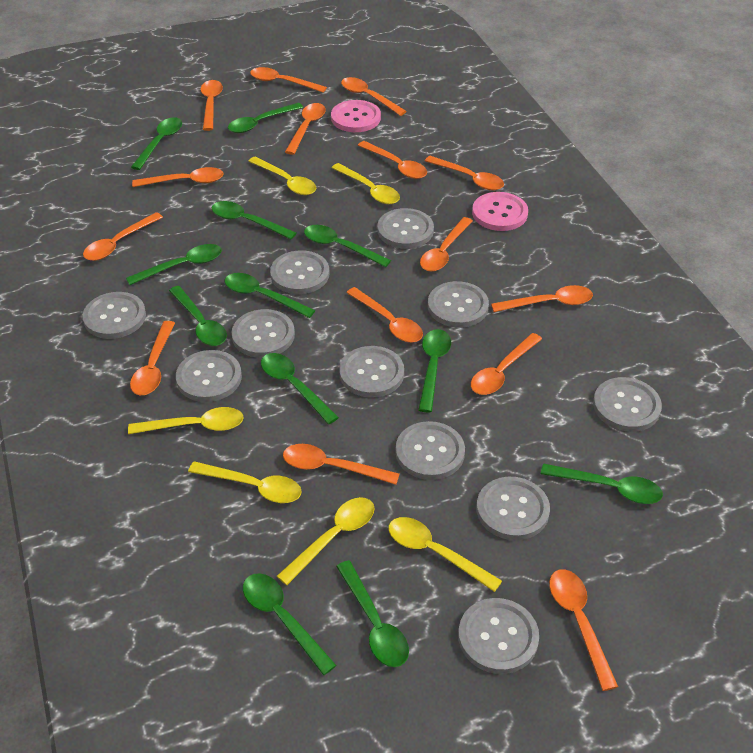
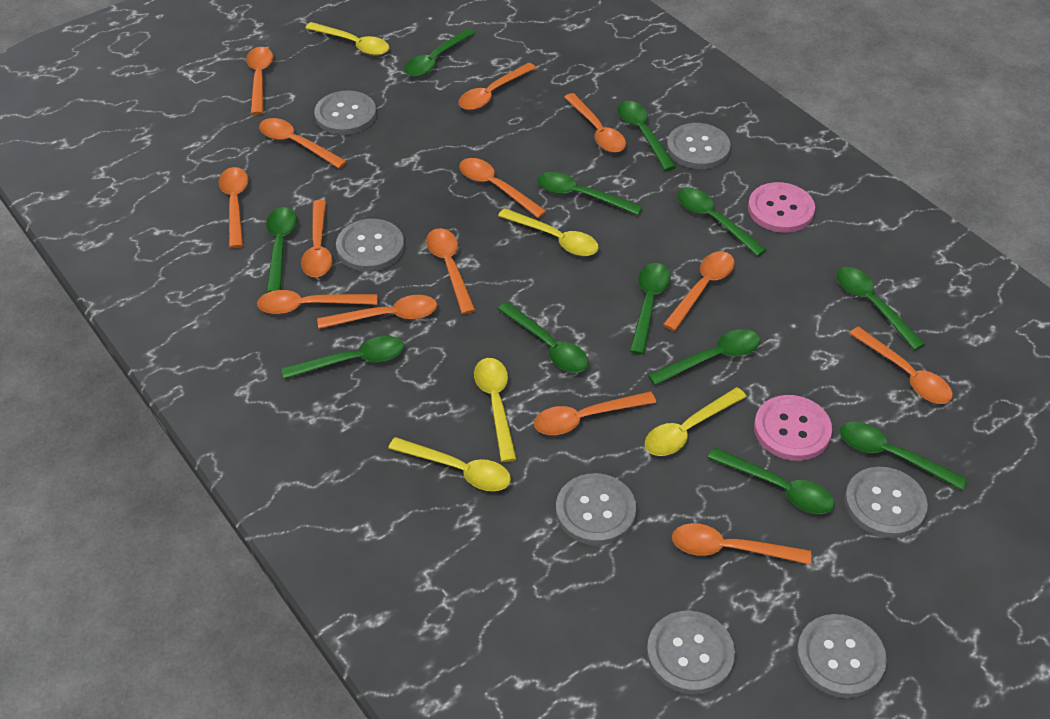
grey button: 11 -> 7
orange spoon: 15 -> 14
yellow spoon: 6 -> 5

